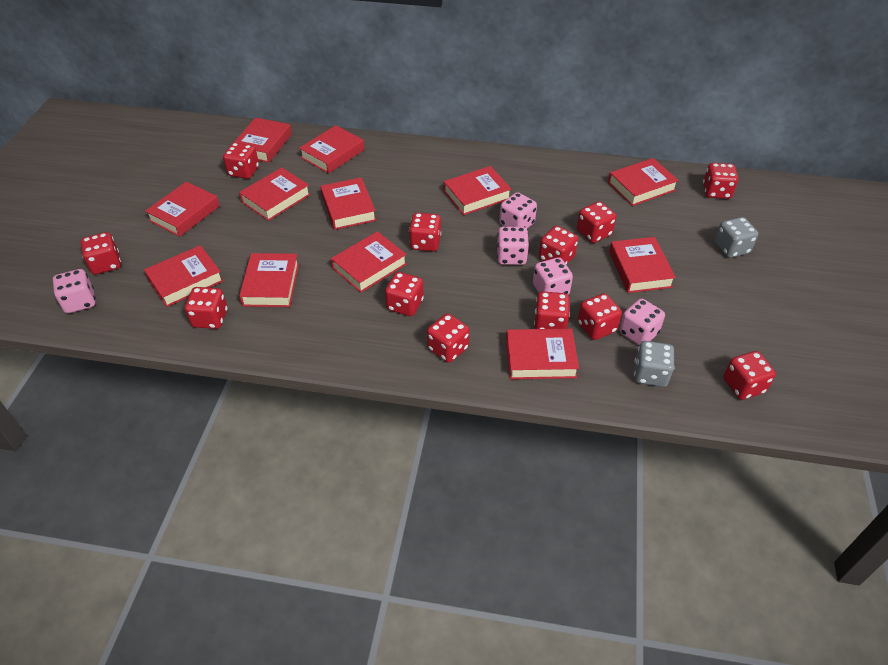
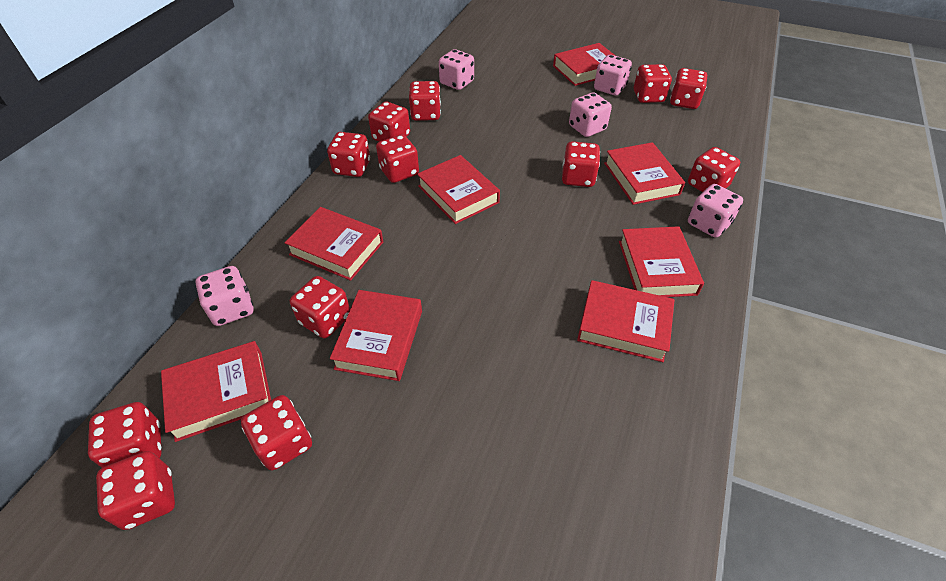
grey dice: 2 -> 0
red book: 12 -> 8

